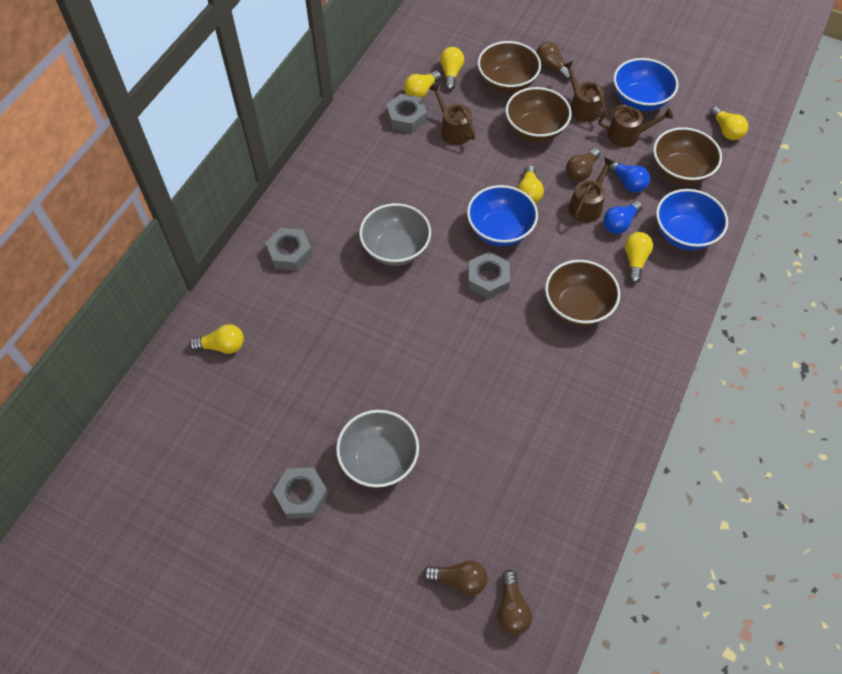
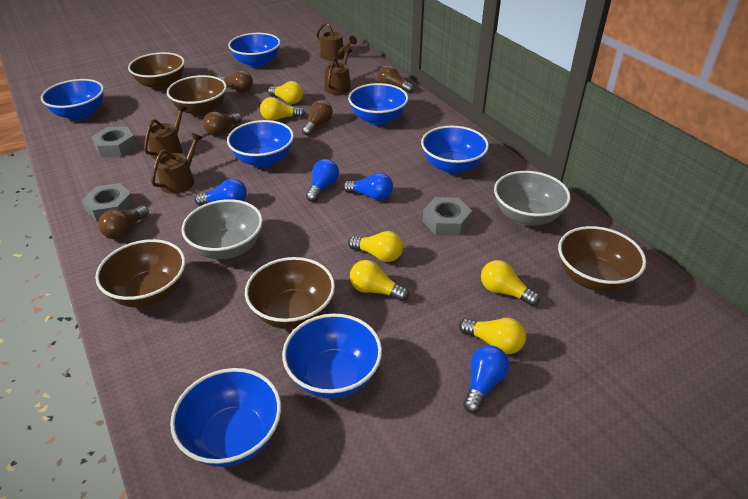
blue bowl: 3 -> 7
blue light bulb: 2 -> 4
brown bowl: 4 -> 5
brown light bulb: 4 -> 5
grey nut: 4 -> 3

